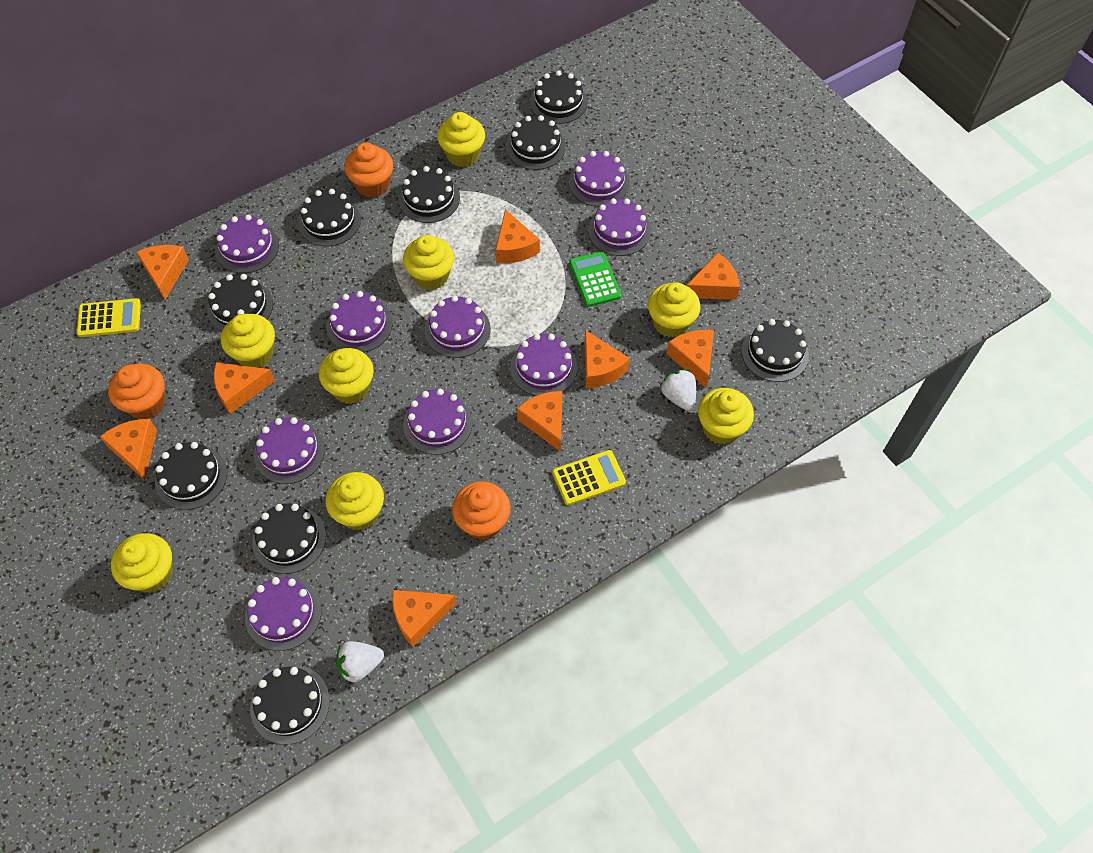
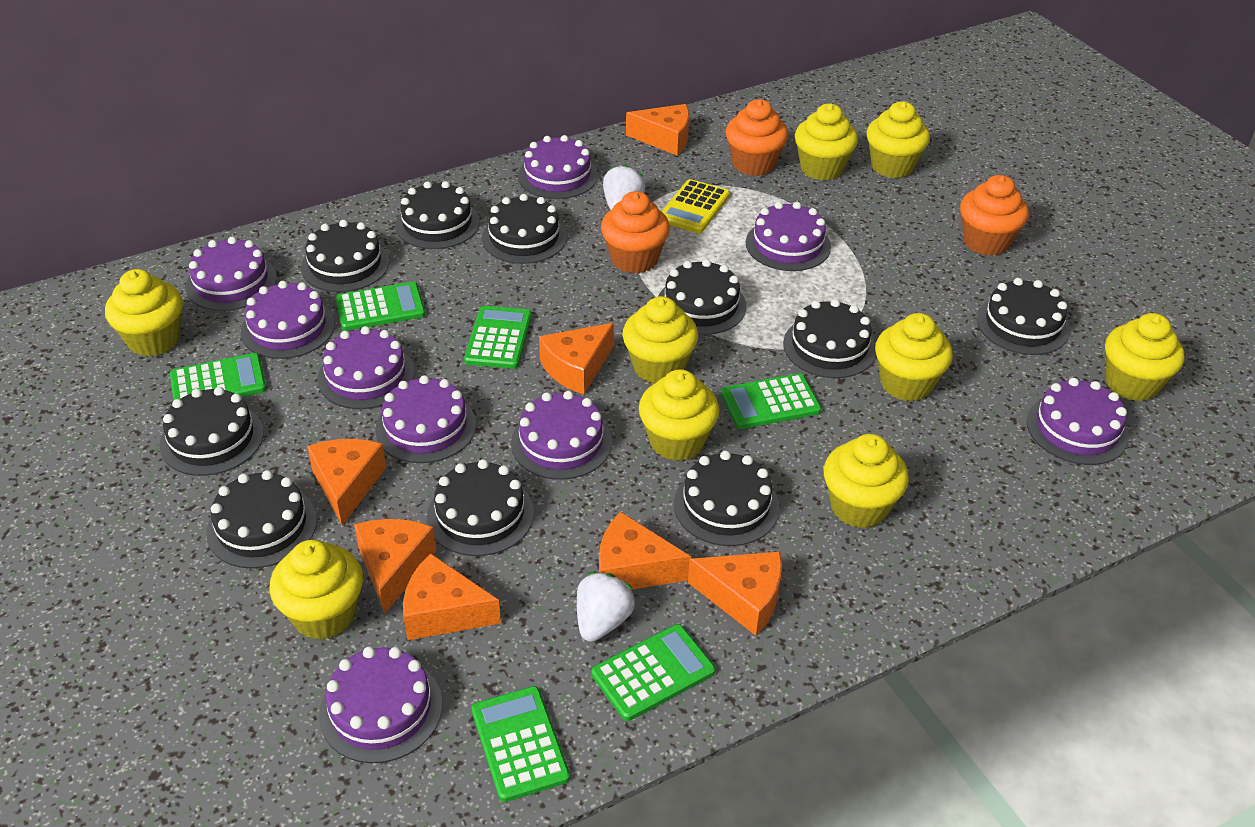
black cake: 9 -> 10
green calculator: 1 -> 6
orange cheese: 9 -> 7
yellow calculator: 2 -> 1
yellow cupcake: 8 -> 9

